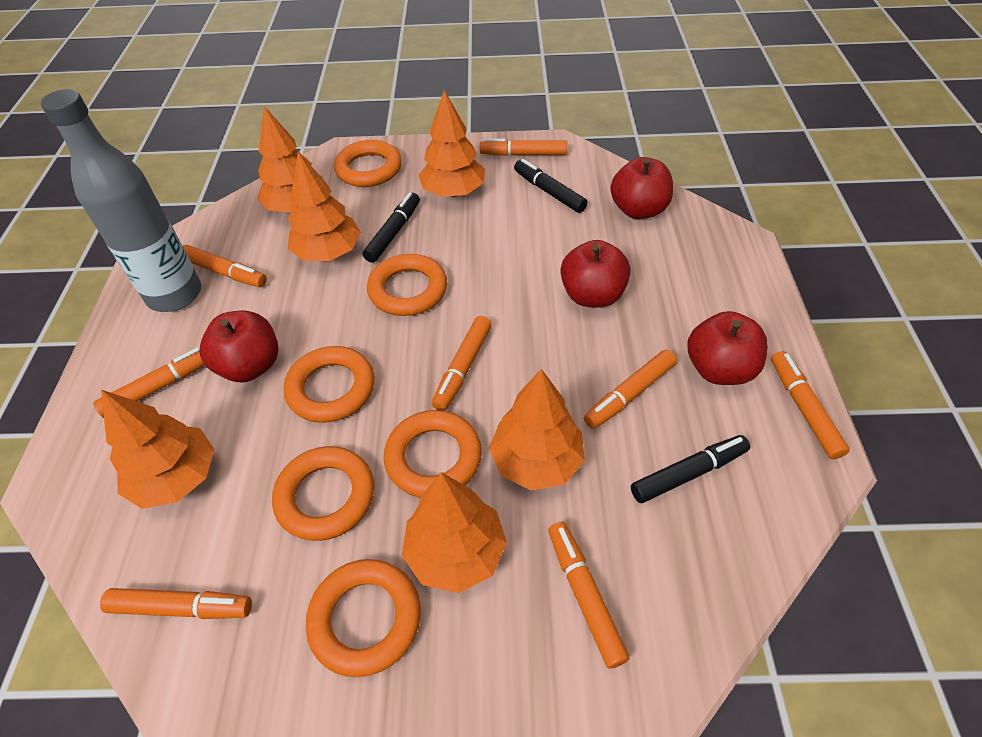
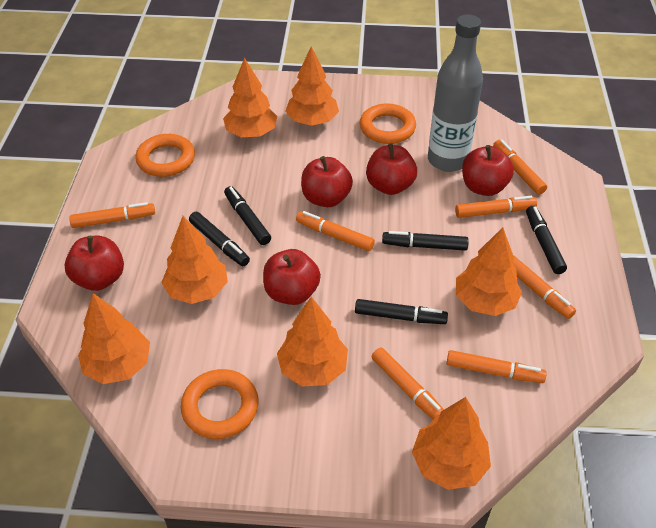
black marker: 3 -> 5
orange marker: 8 -> 7
orange ring: 6 -> 3
orange tree: 6 -> 7
red apple: 4 -> 5

